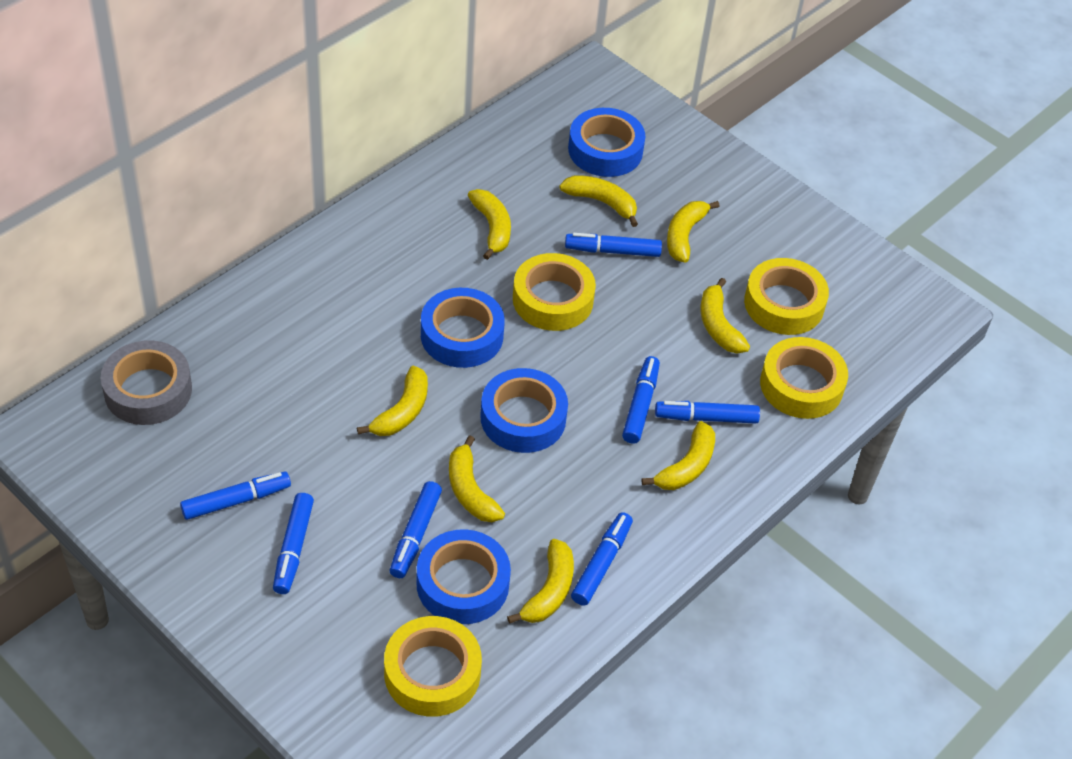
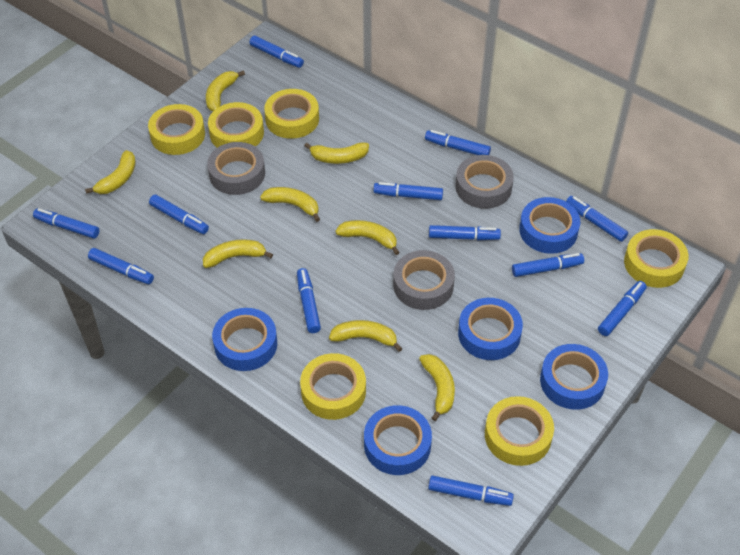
blue marker: 7 -> 12
blue tape: 4 -> 5
grey tape: 1 -> 3
yellow tape: 4 -> 6

